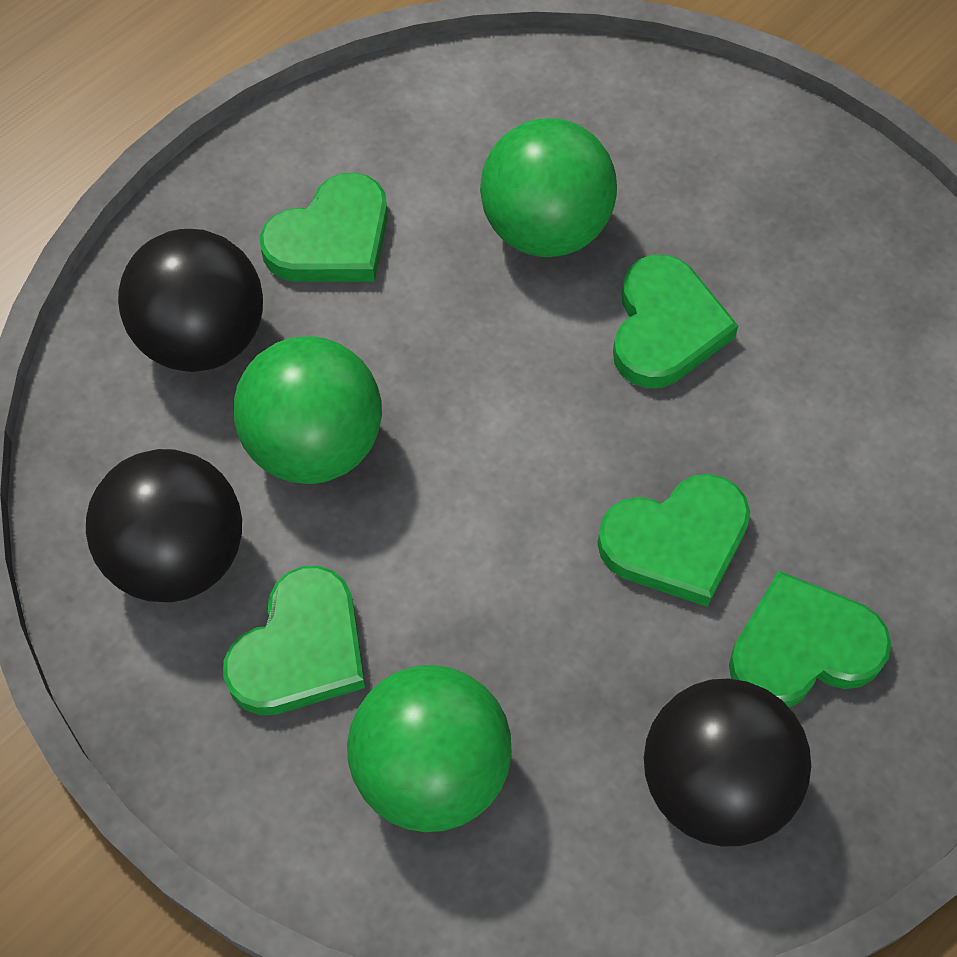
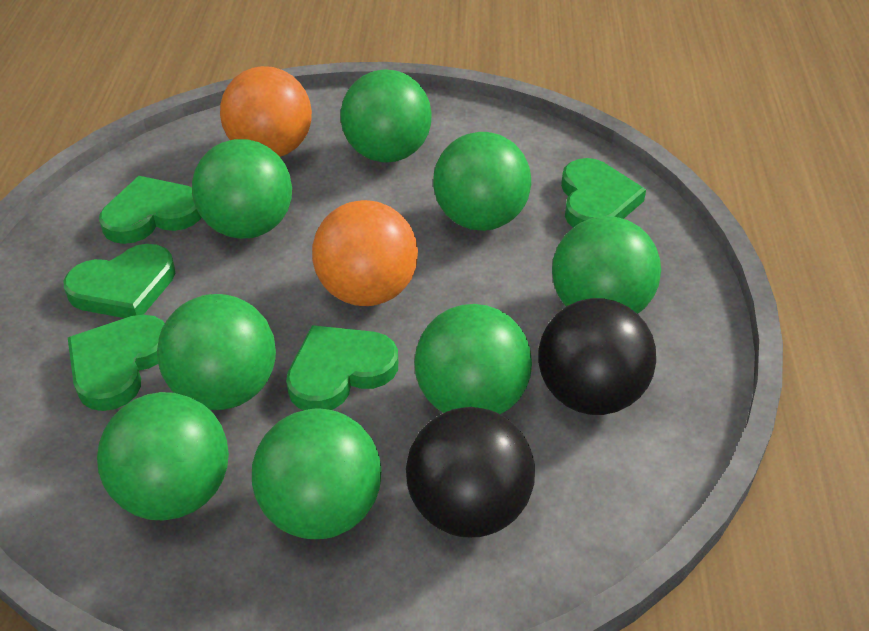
black ball: 3 -> 2
green ball: 3 -> 8
orange ball: 0 -> 2

